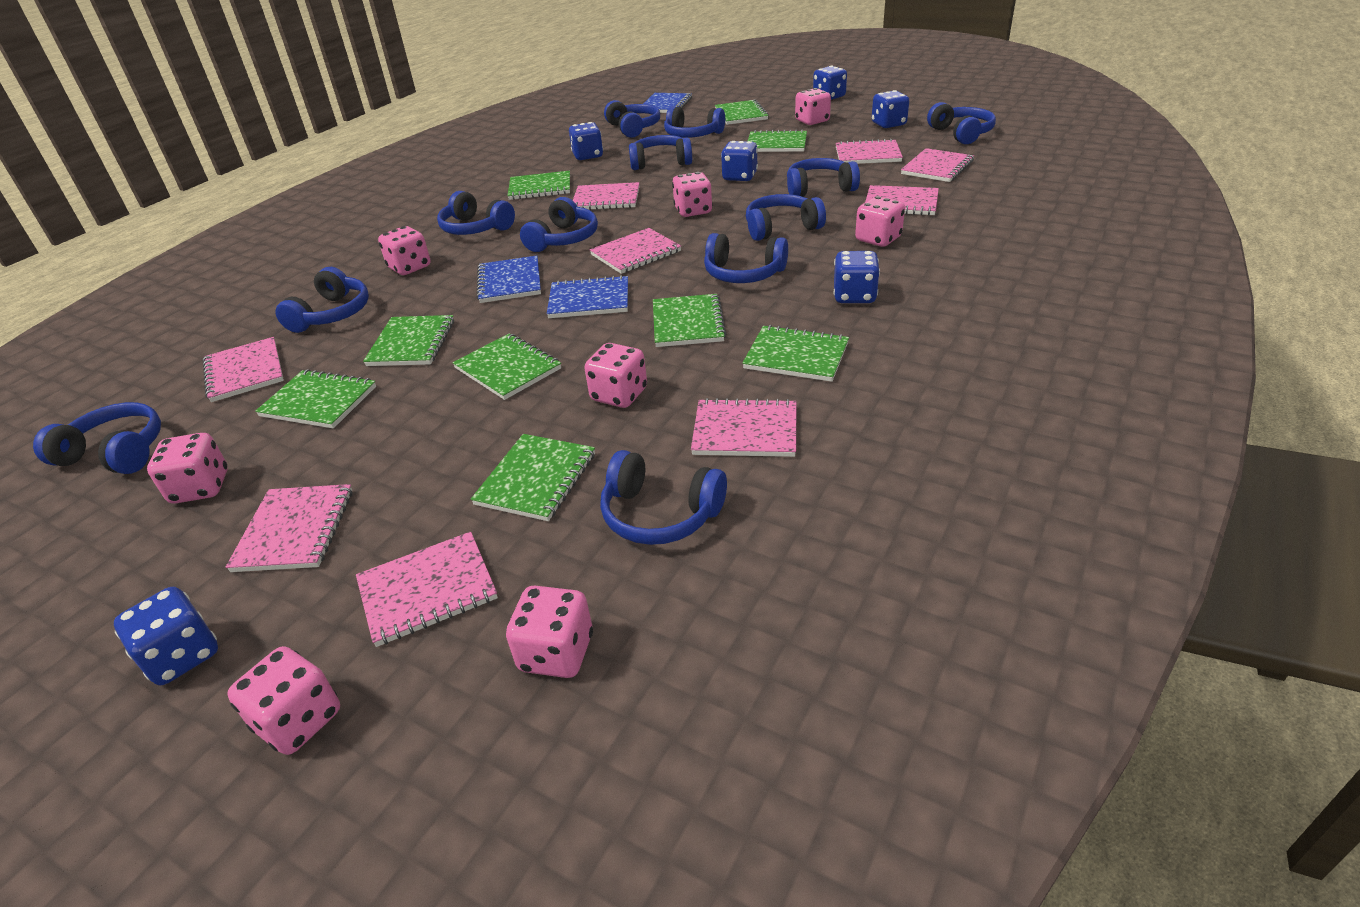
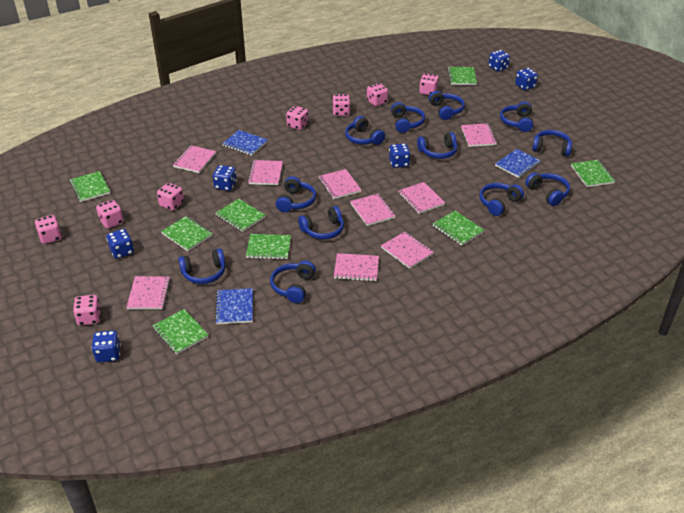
green notebook: 9 -> 8

